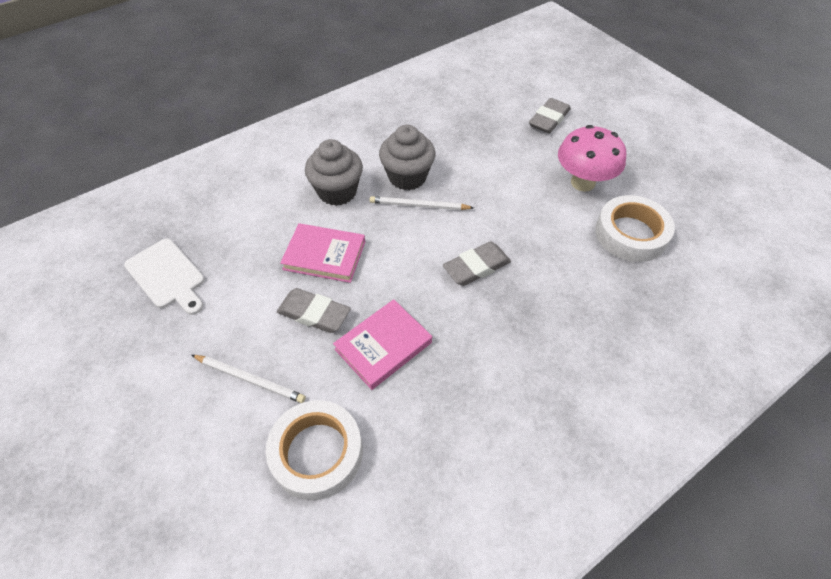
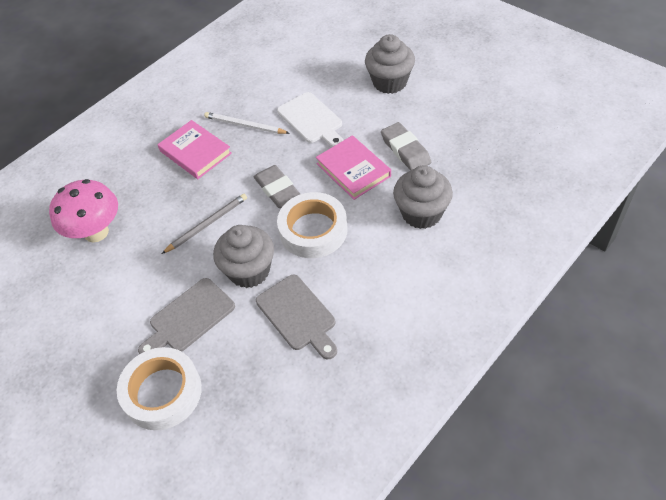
grey cupcake: 2 -> 3
grey cutting board: 0 -> 2
grey eraser: 3 -> 2
grey pencil: 0 -> 1
white pencil: 2 -> 1

